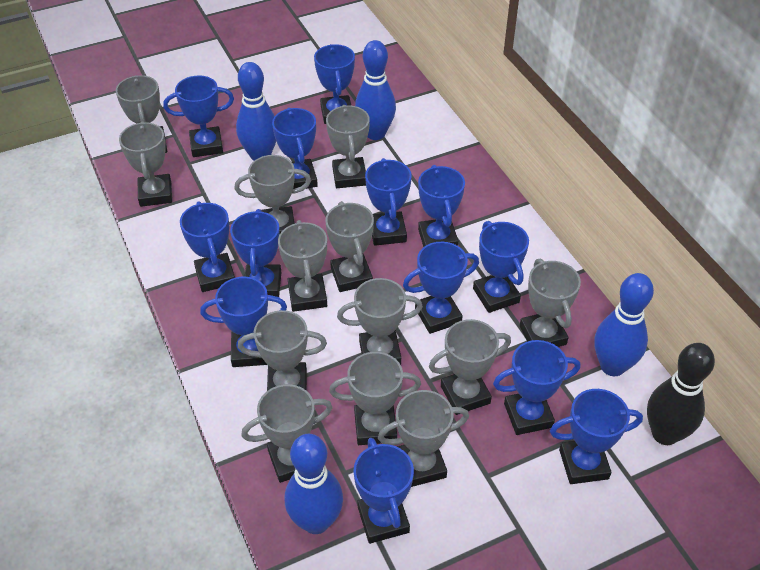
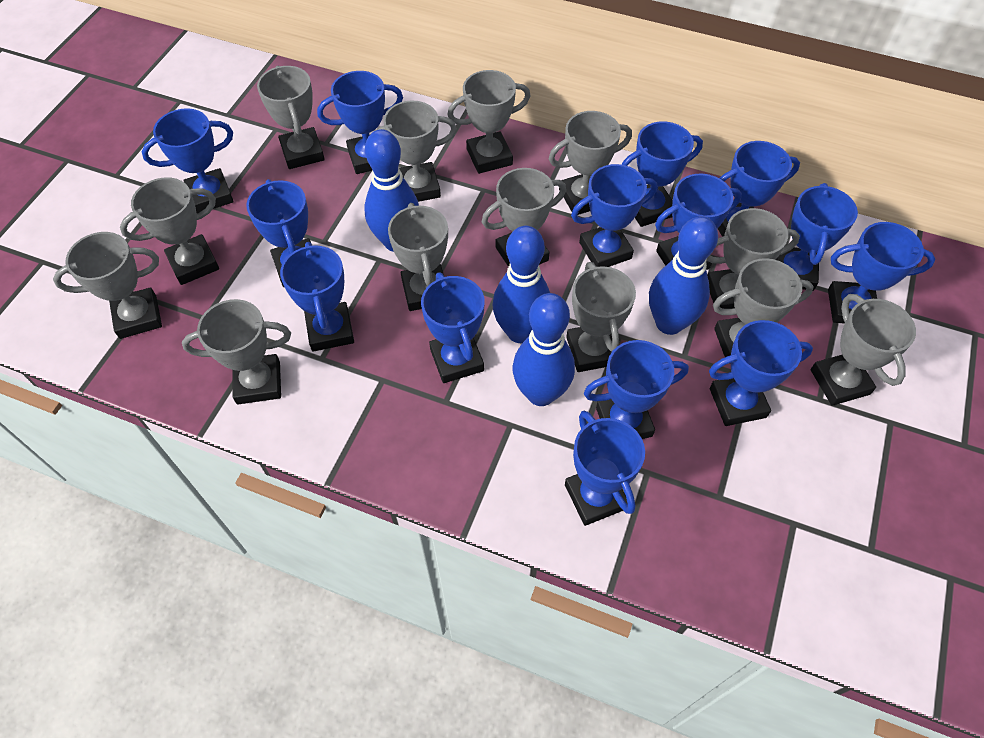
black bowling pin: 1 -> 0
blue trophy: 13 -> 14

